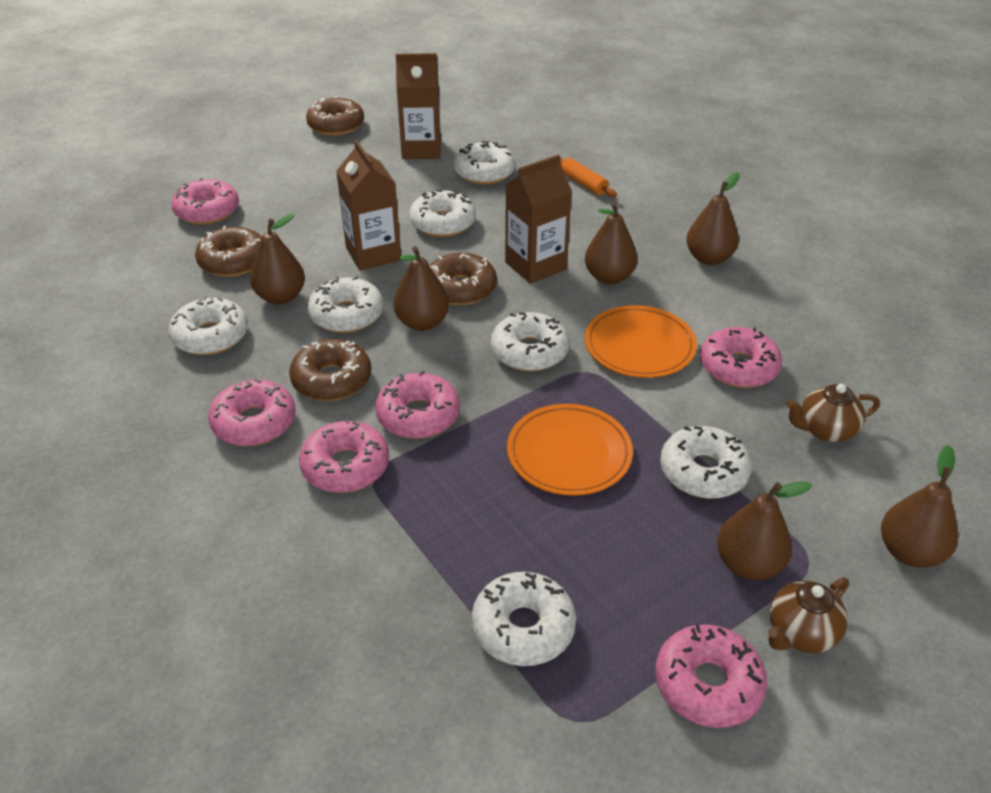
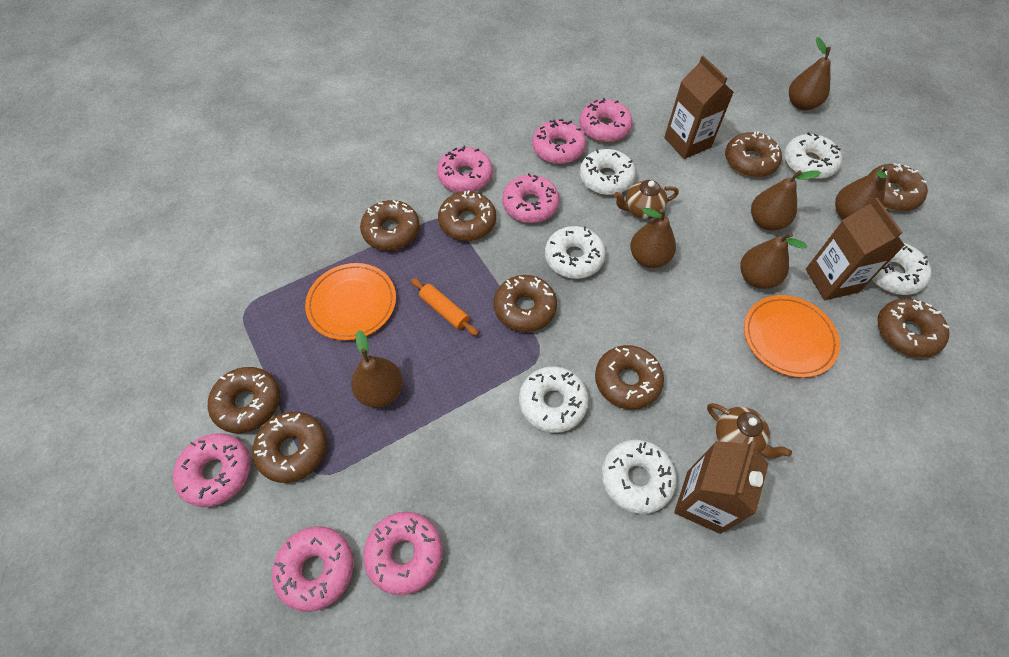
brown donut: 4 -> 9
pink donut: 6 -> 7
white donut: 7 -> 6

